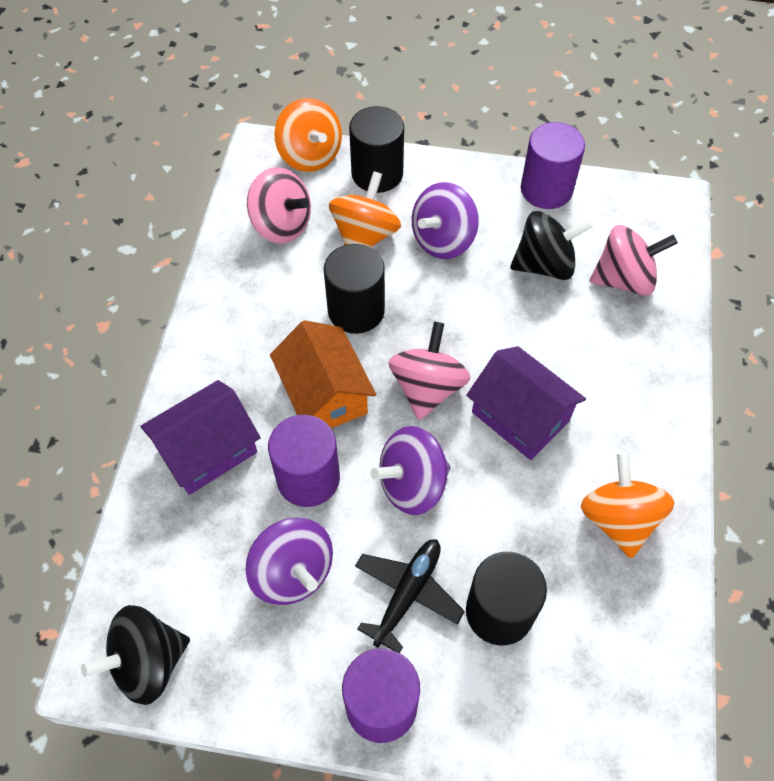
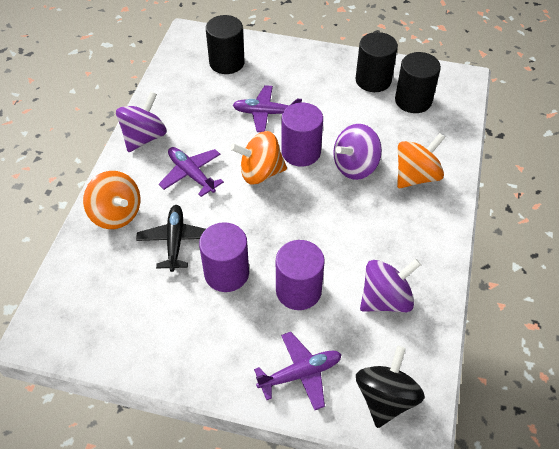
black spinning top: 2 -> 1
orange house: 1 -> 0
pink spinning top: 3 -> 0
purple house: 2 -> 0
purple plane: 0 -> 3

